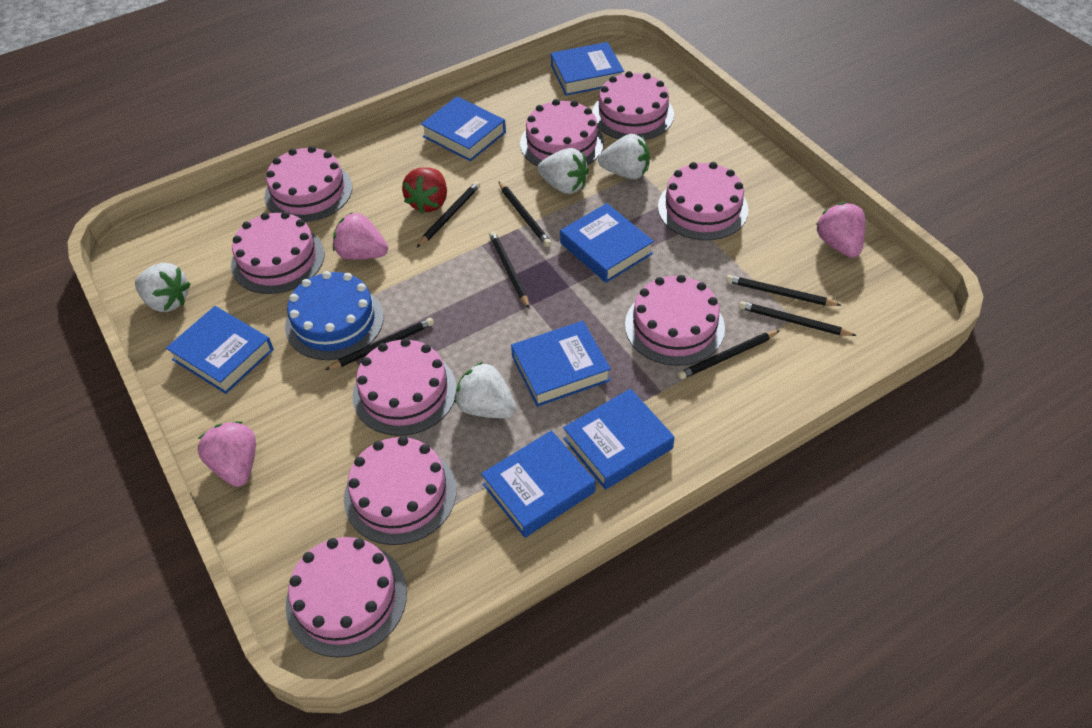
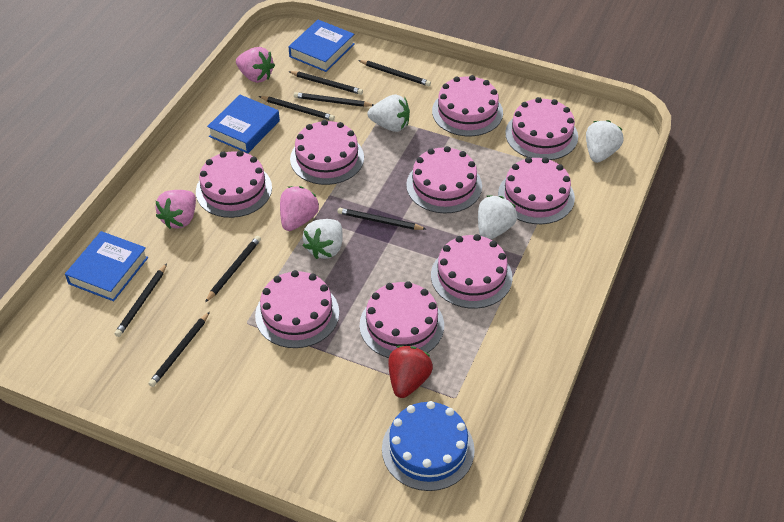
black pencil: 7 -> 8
blue book: 7 -> 3

